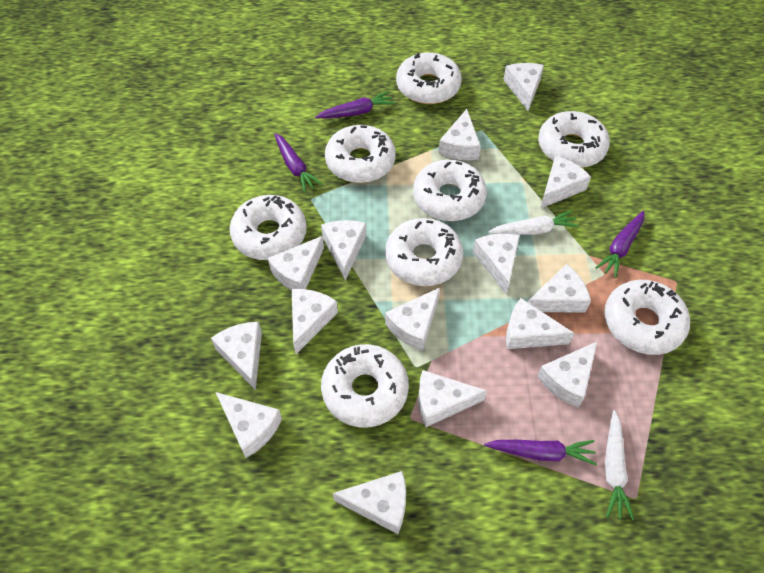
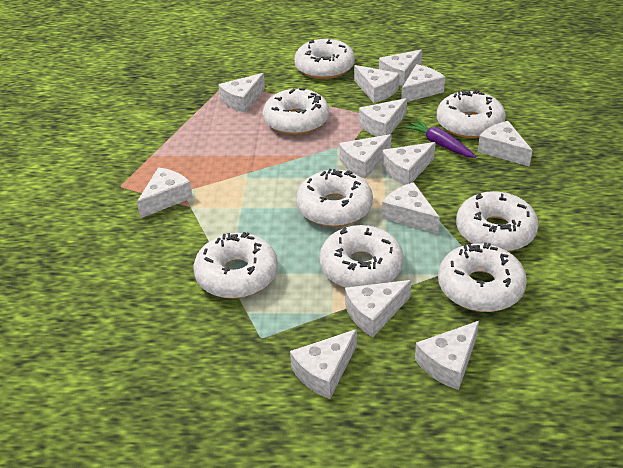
purple carrot: 4 -> 1
white carrot: 2 -> 0
white cheese: 15 -> 13

